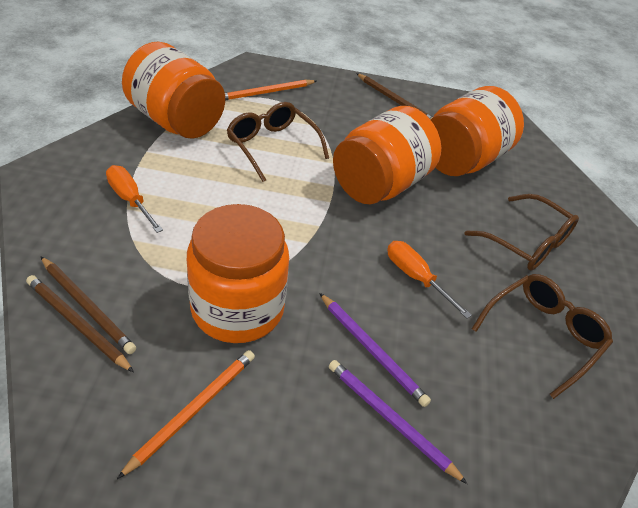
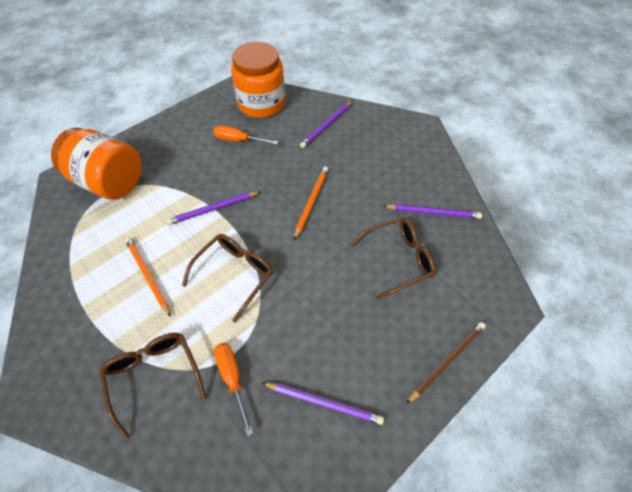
brown pencil: 3 -> 1
orange jar: 4 -> 2
purple pencil: 2 -> 4

